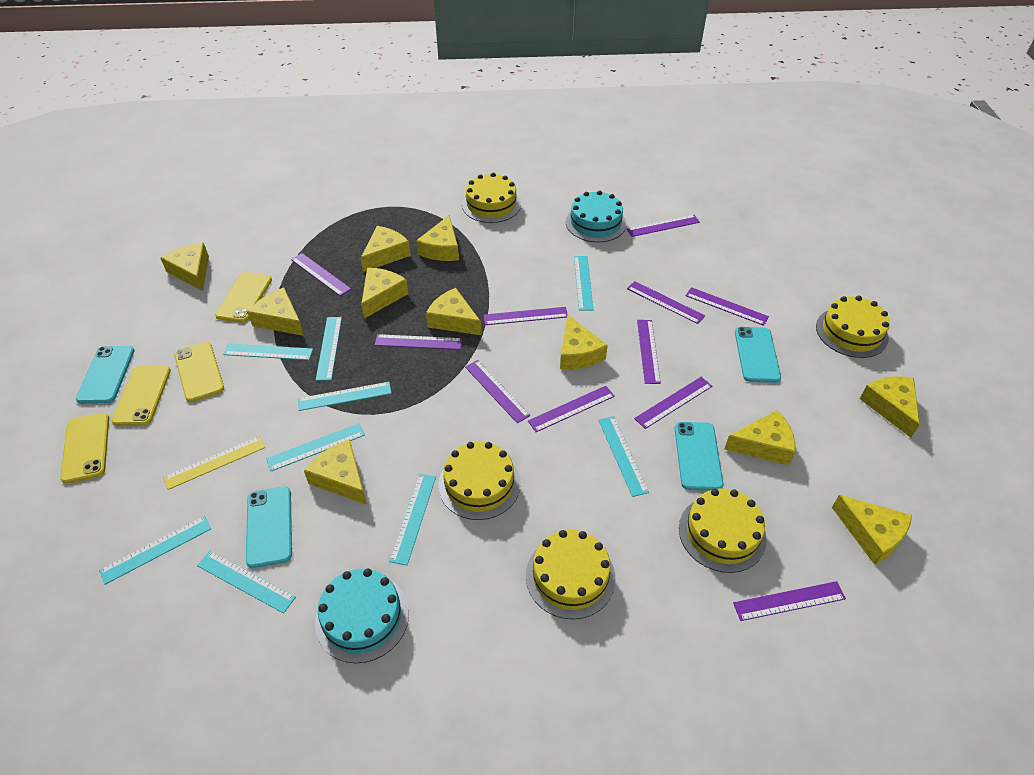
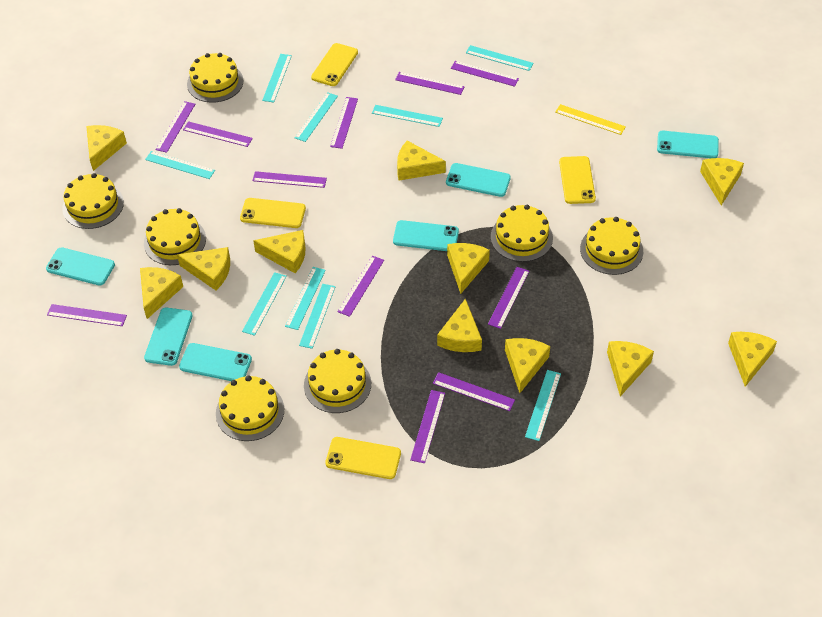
turquoise cake: 2 -> 0
turquoise phone: 4 -> 6
yellow cake: 5 -> 7

